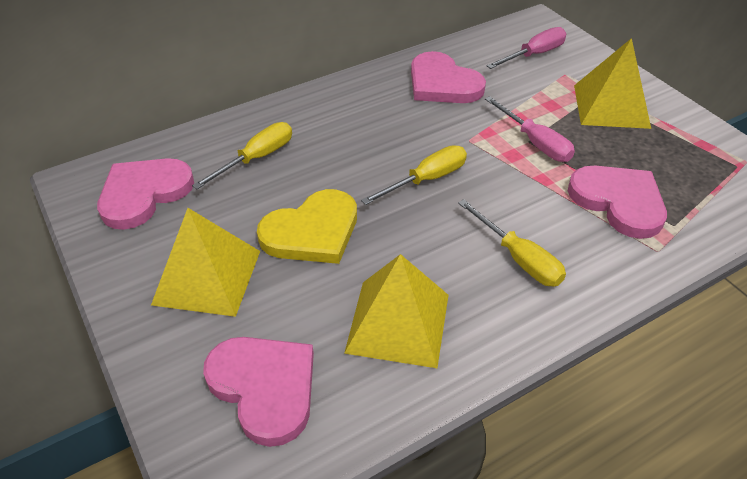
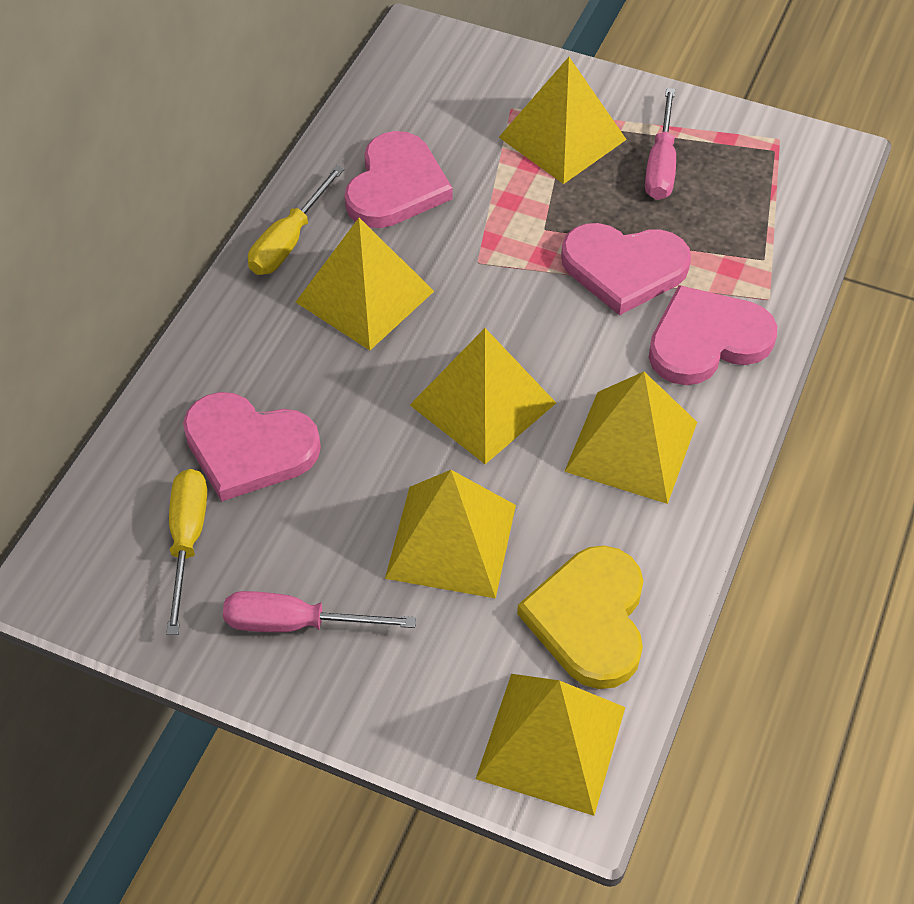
yellow pyramid: 3 -> 6
yellow screwdriver: 3 -> 2

